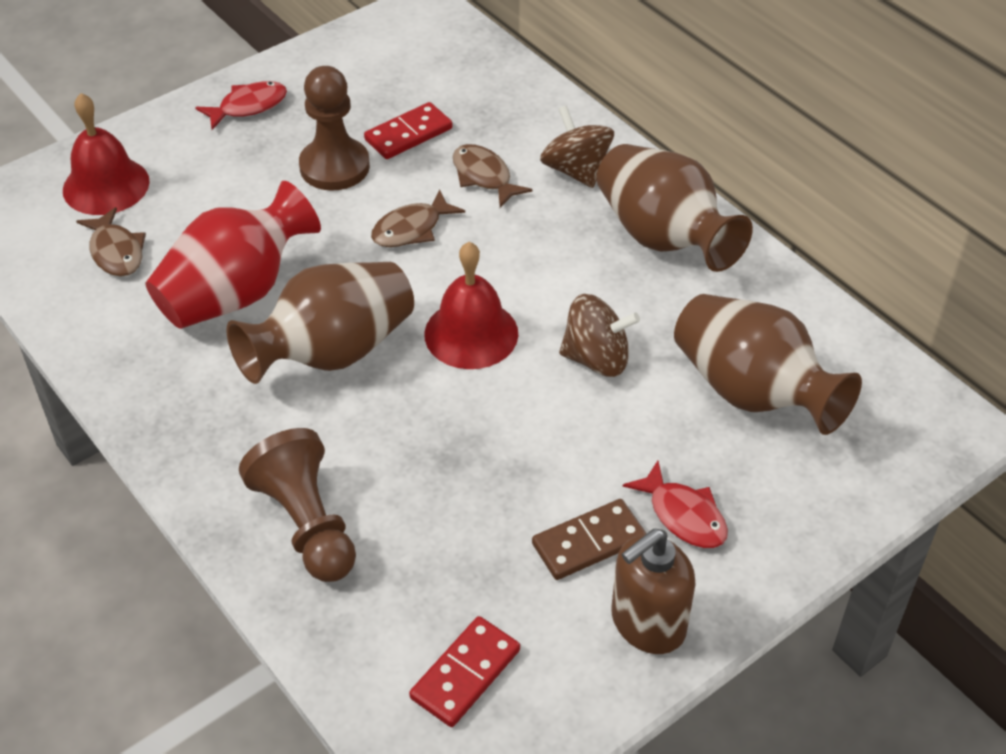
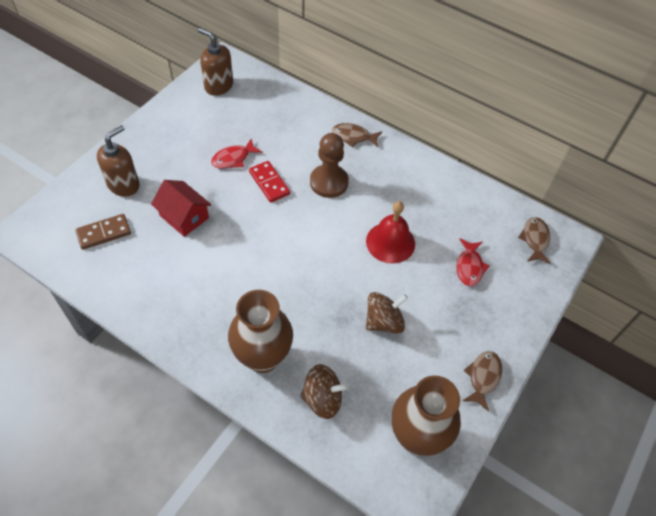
brown pawn: 2 -> 1
brown soap dispenser: 1 -> 2
brown vase: 3 -> 2
red bell: 2 -> 1
red domino: 2 -> 1
red house: 0 -> 1
red vase: 1 -> 0

